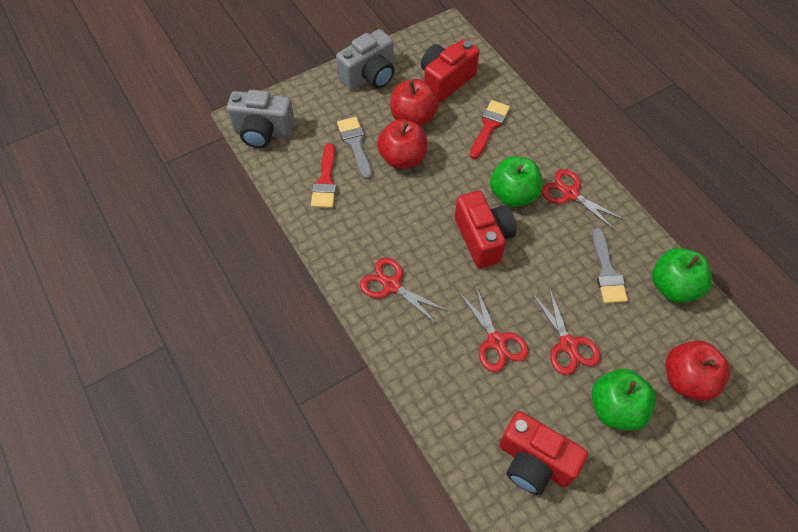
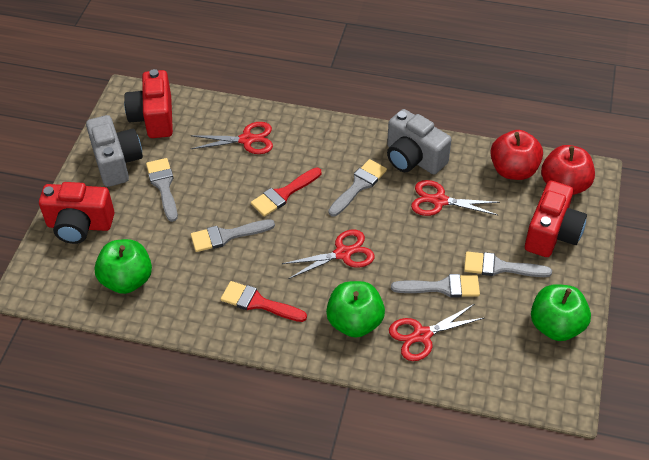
grey brush: 2 -> 5
red apple: 3 -> 2

